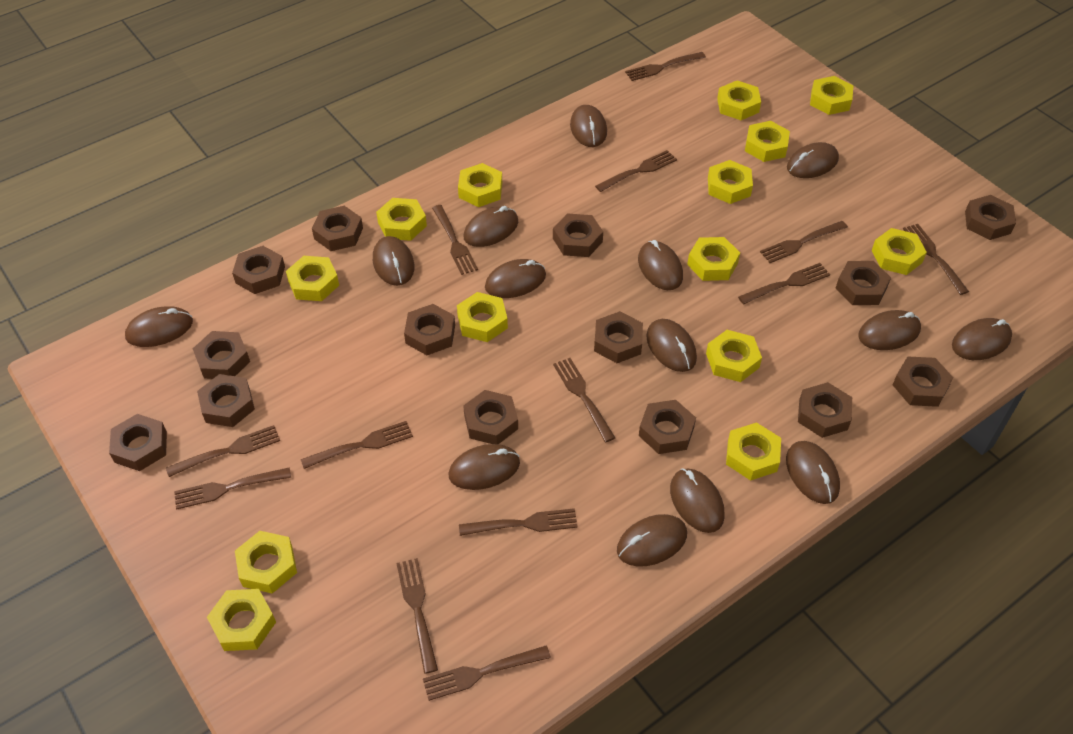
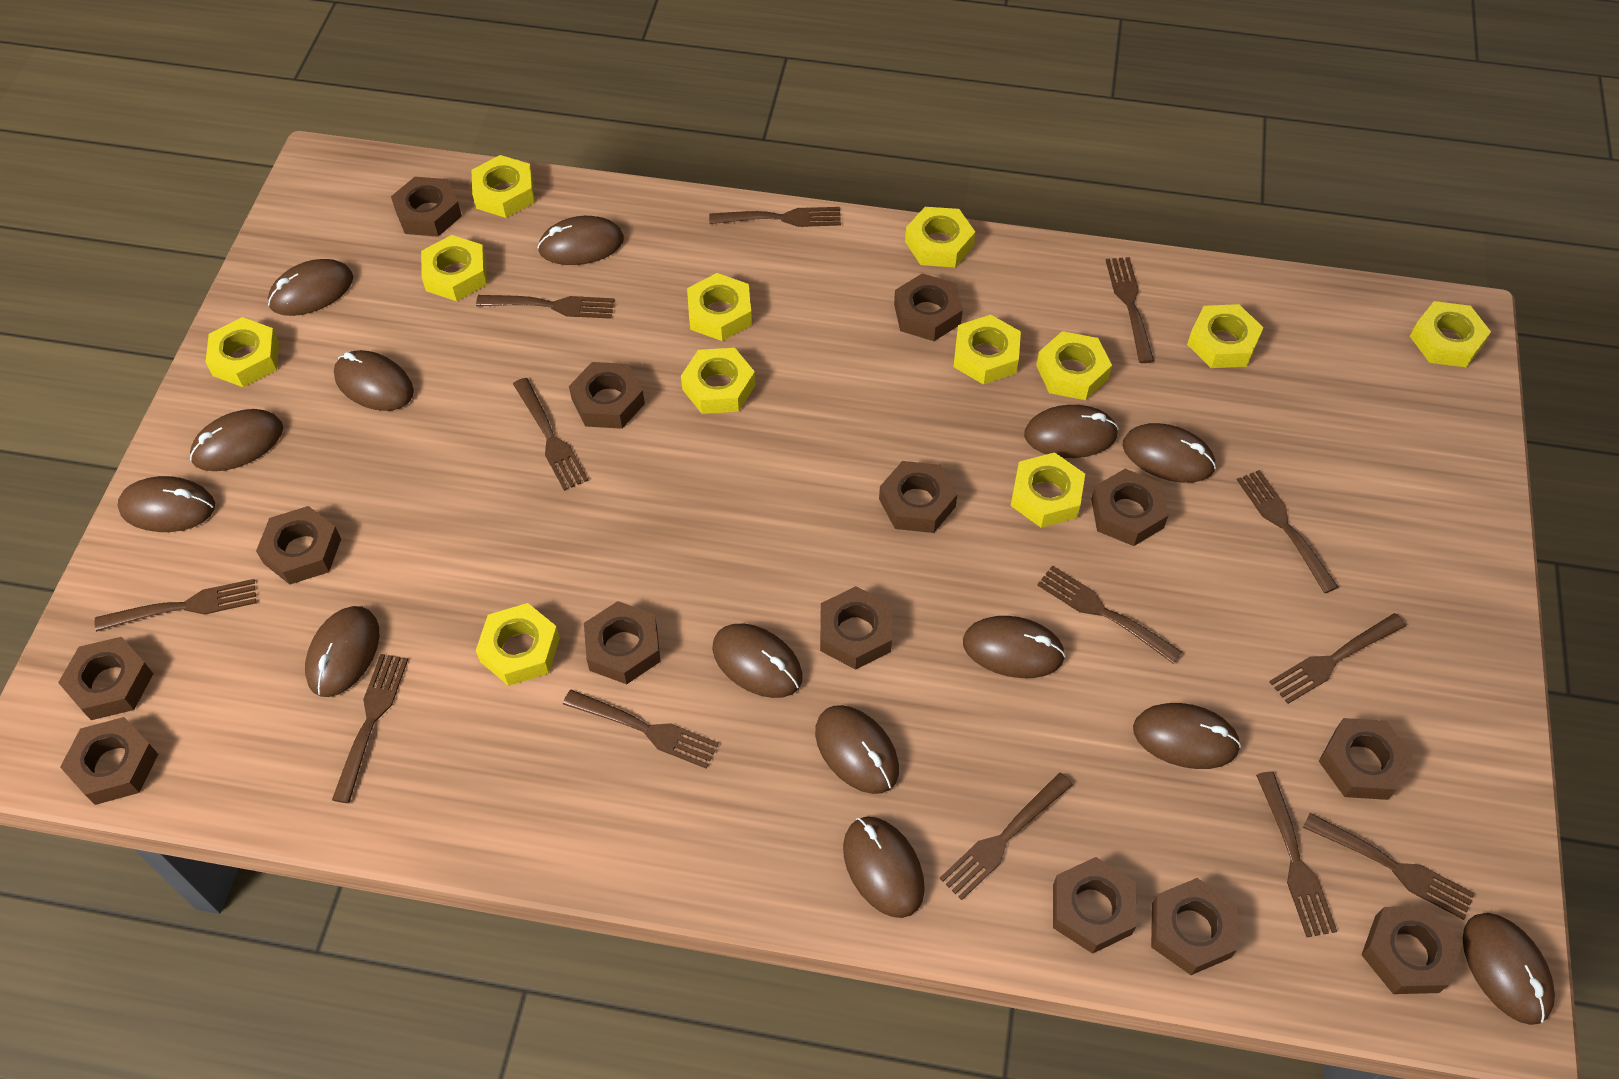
yellow nut: 14 -> 12

